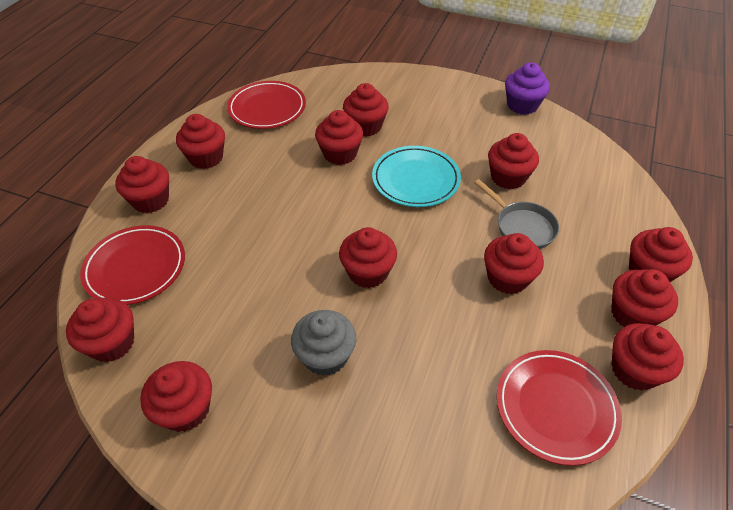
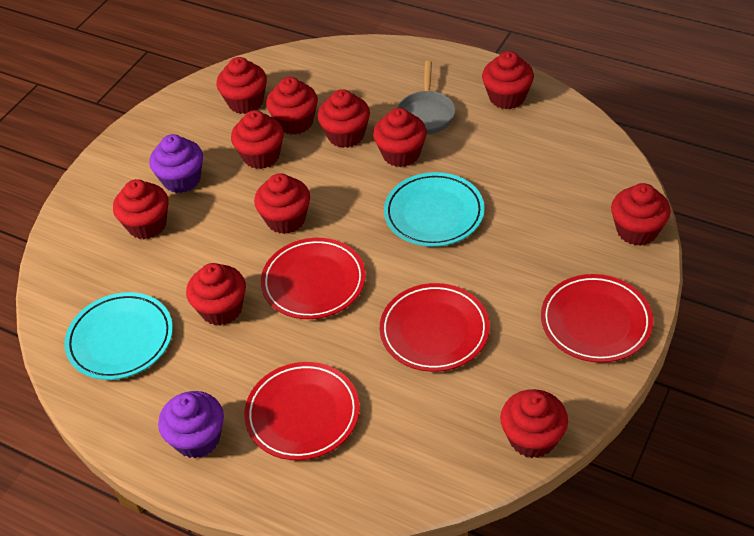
grey cupcake: 1 -> 0
purple cupcake: 1 -> 2
red cupcake: 12 -> 11
red plate: 3 -> 4
turquoise plate: 1 -> 2

